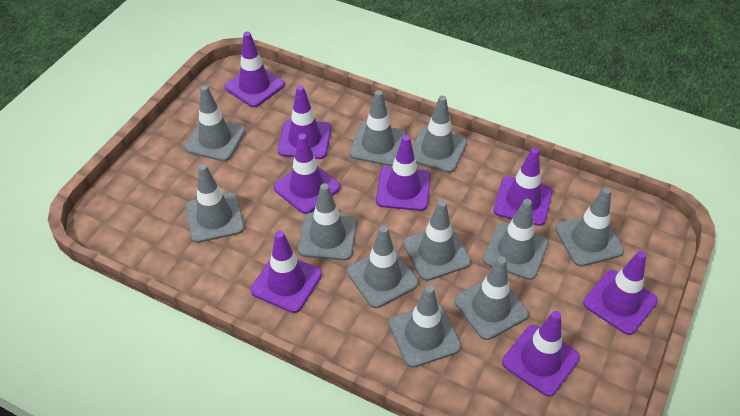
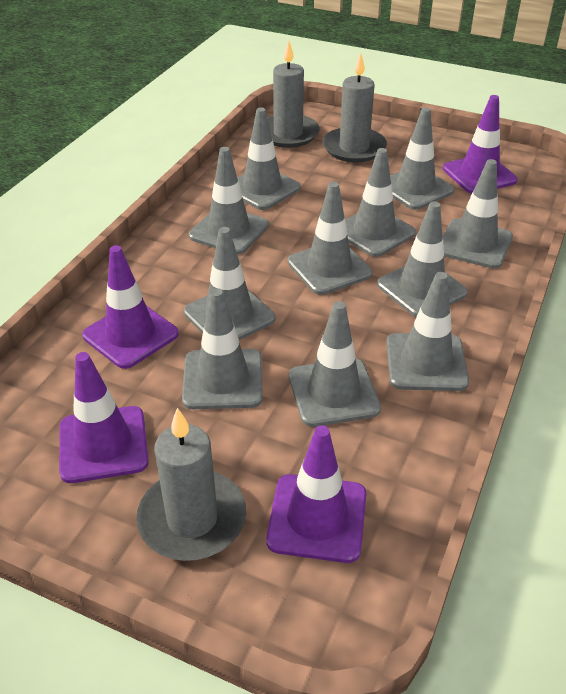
grey candle: 0 -> 3
purple traffic cone: 8 -> 4

